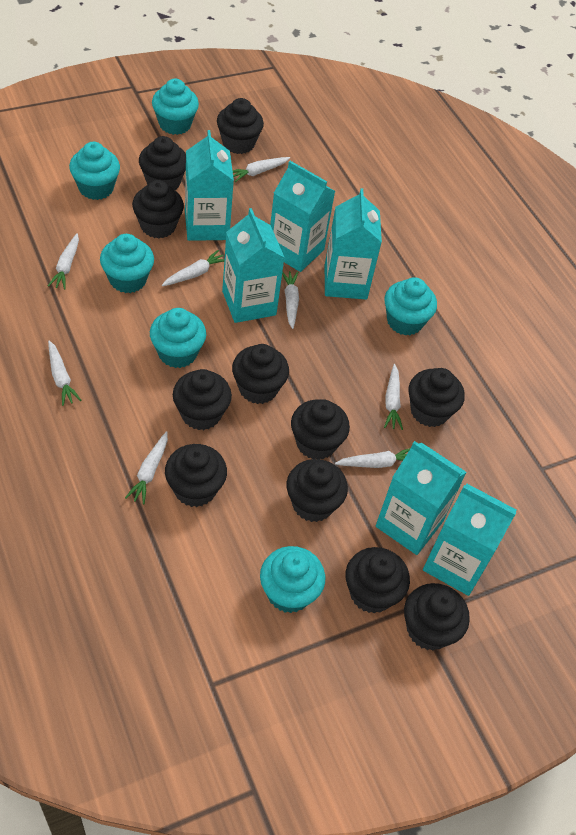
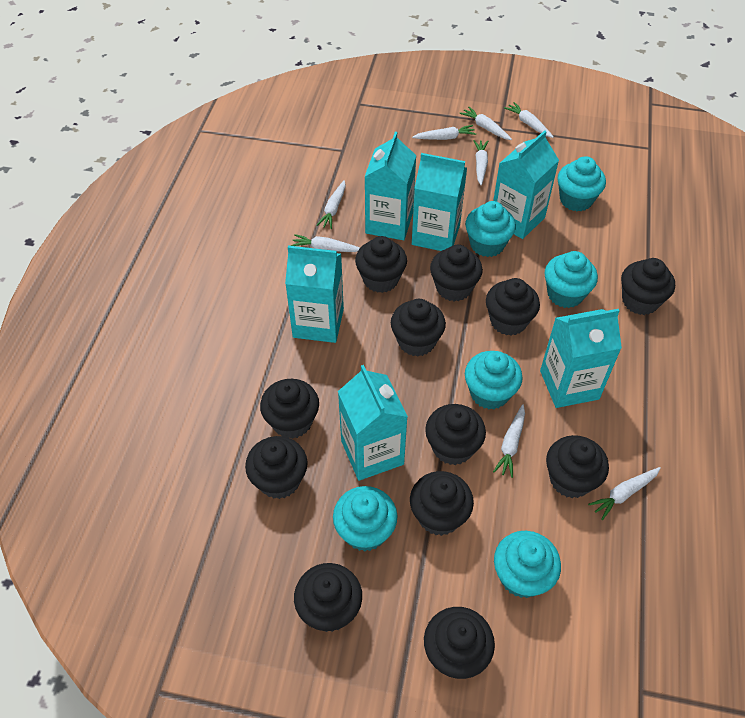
black cupcake: 11 -> 12

